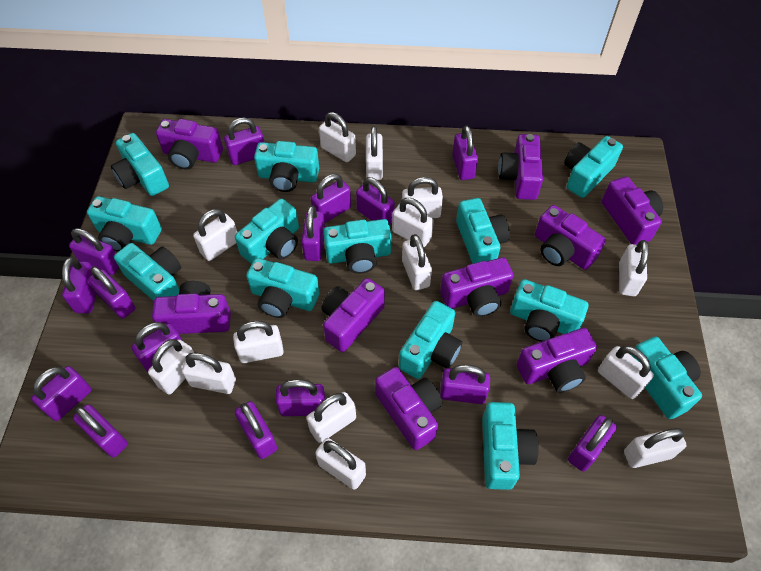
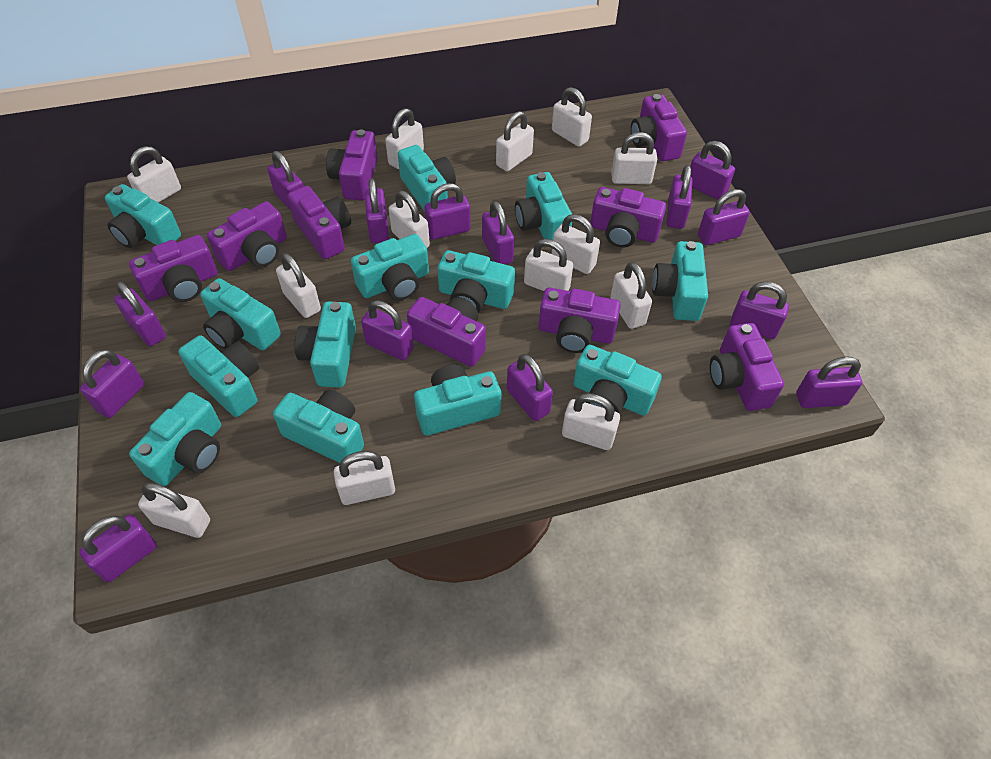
purple padlock: 15 -> 14
white padlock: 14 -> 13

